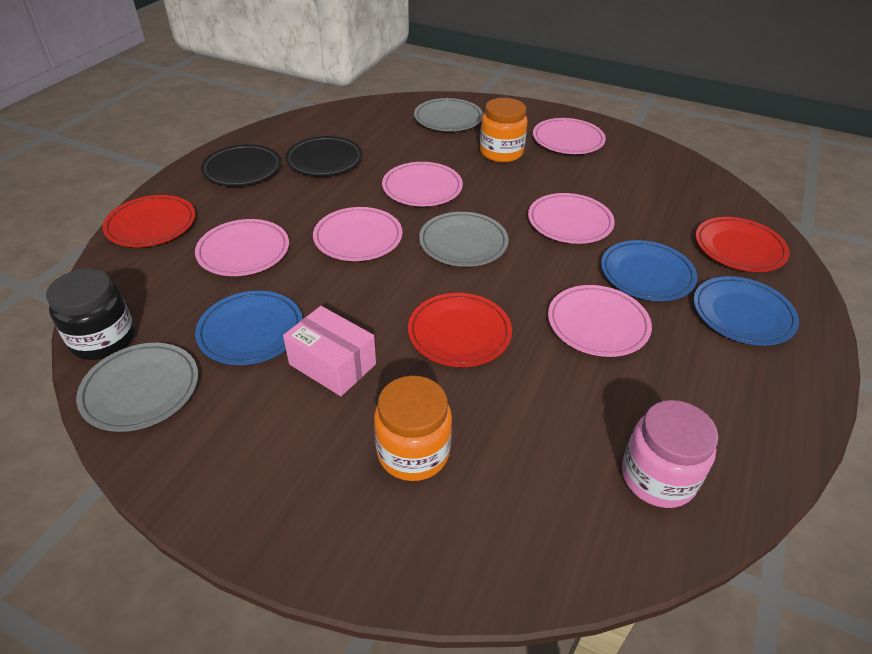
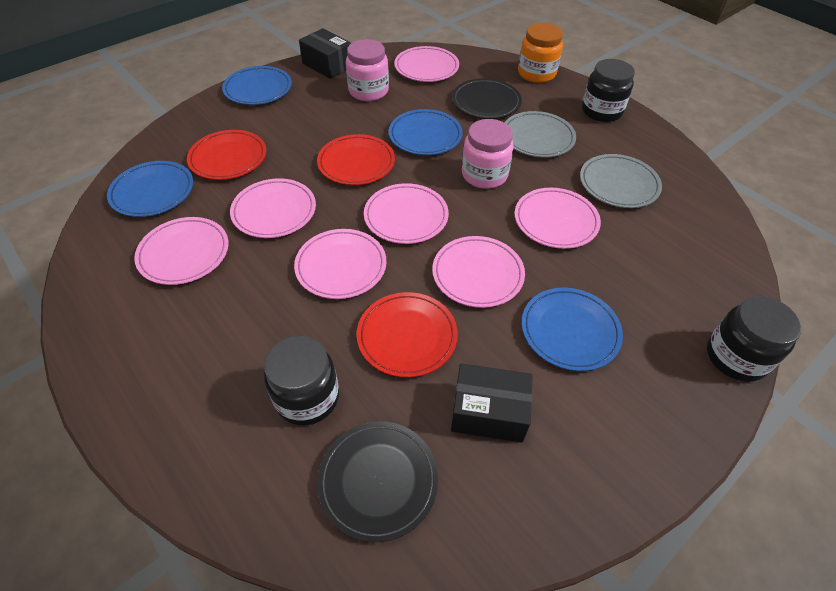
black box: 0 -> 2
black jar: 1 -> 3
blue plate: 3 -> 4
grey plate: 3 -> 2
orange jar: 2 -> 1
pink box: 1 -> 0
pink jar: 1 -> 2
pink plate: 6 -> 7

